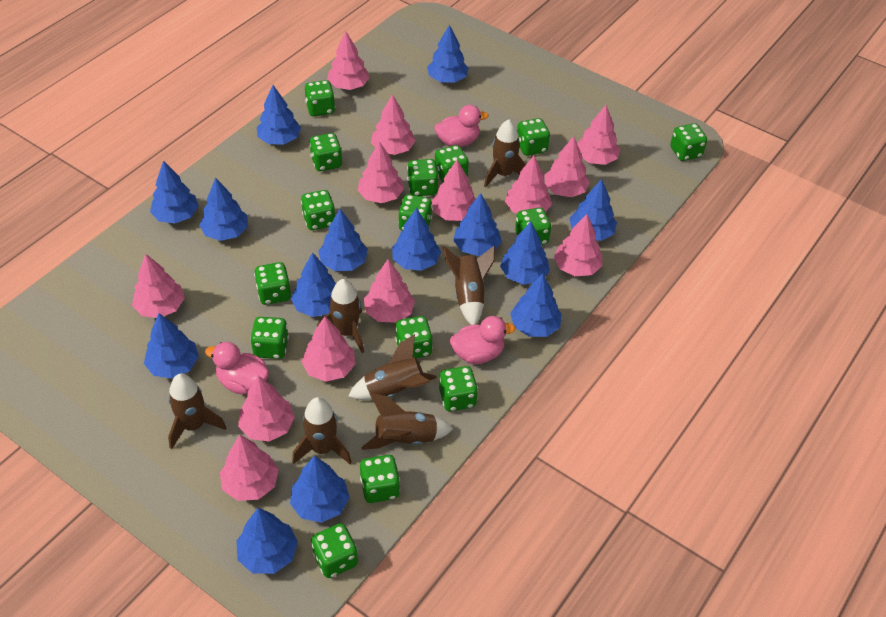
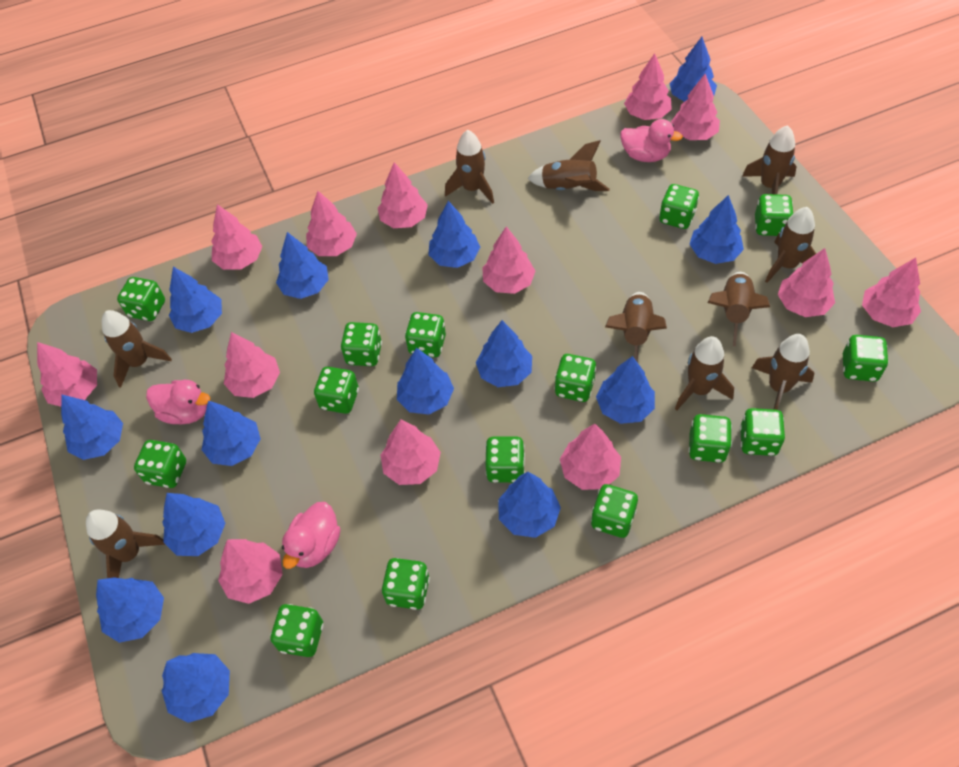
brown rocket: 7 -> 10

